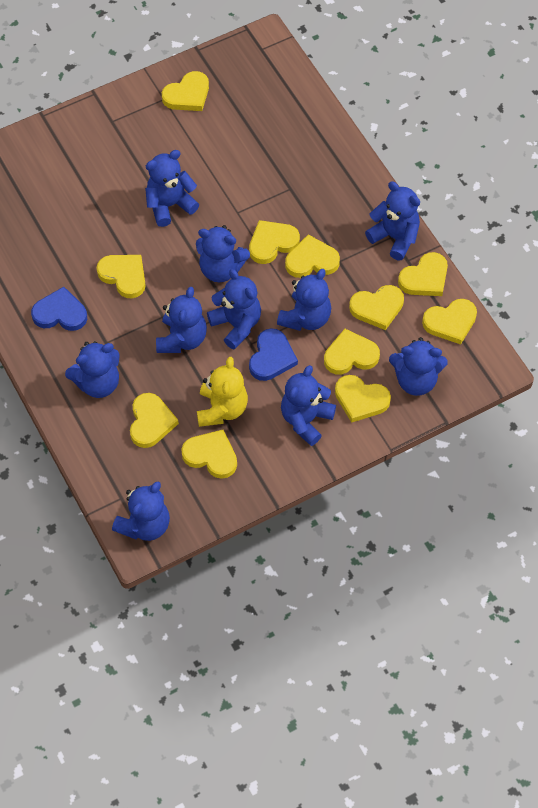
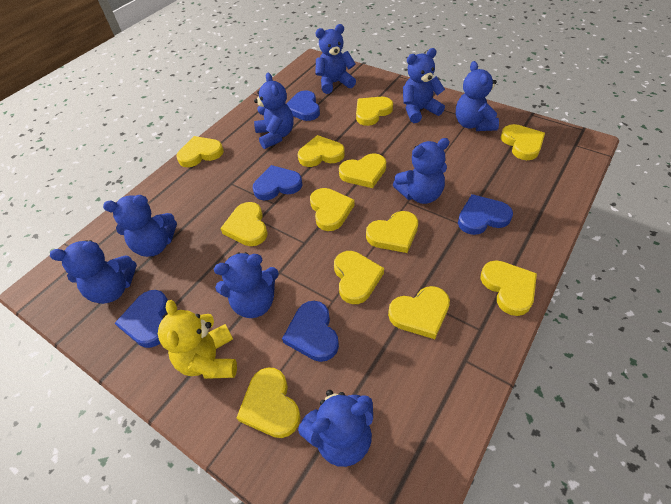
blue heart: 2 -> 5
blue teddy bear: 10 -> 9
yellow heart: 11 -> 12

